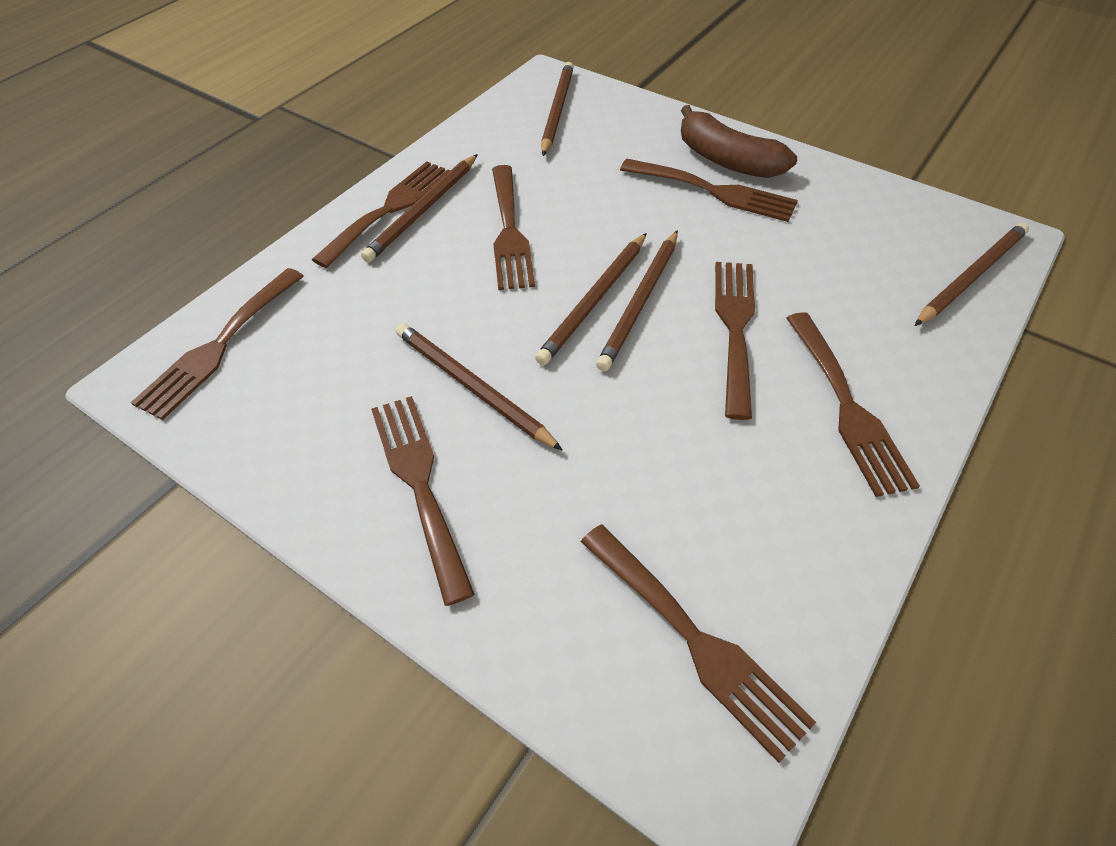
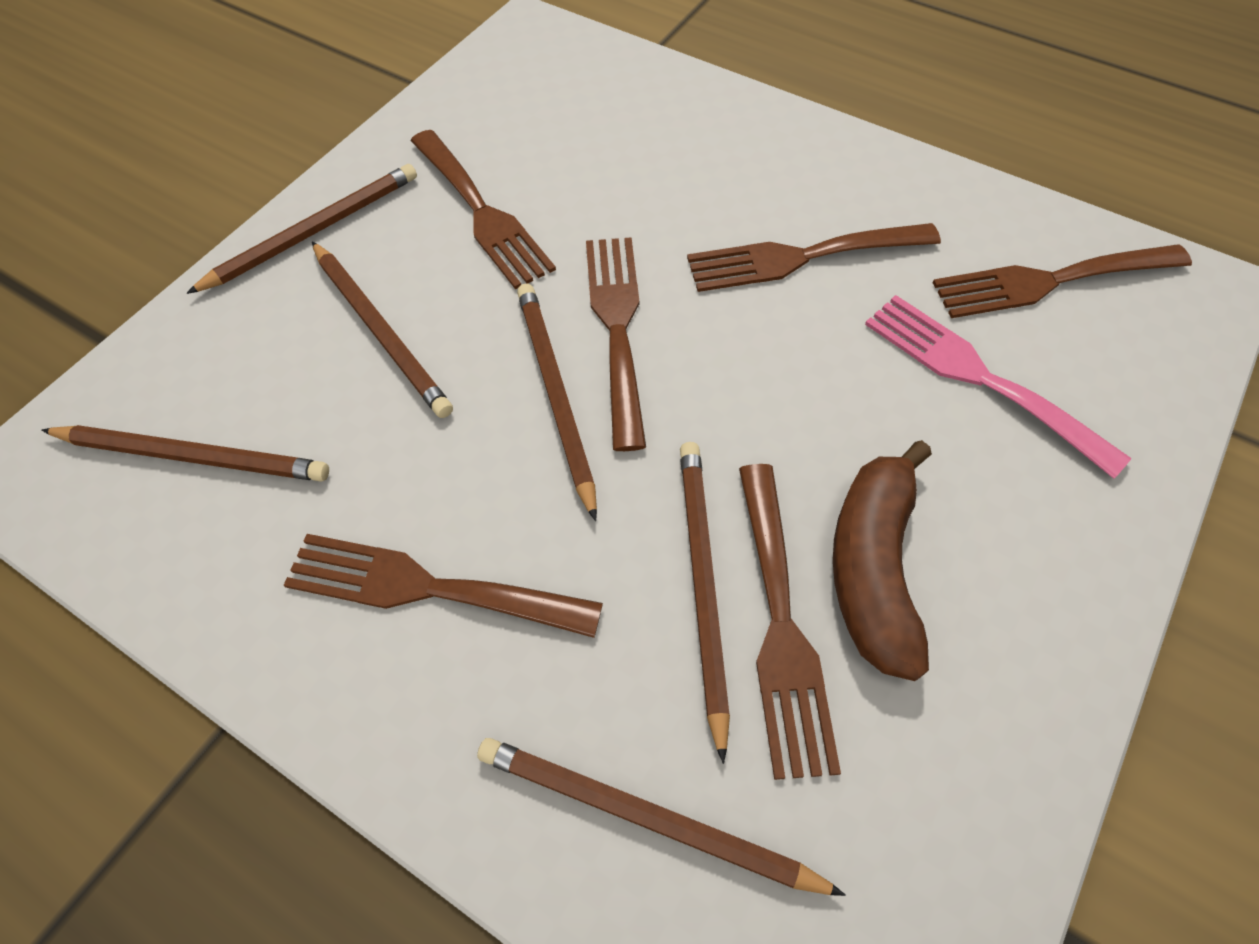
brown fork: 8 -> 6
pink fork: 0 -> 1

